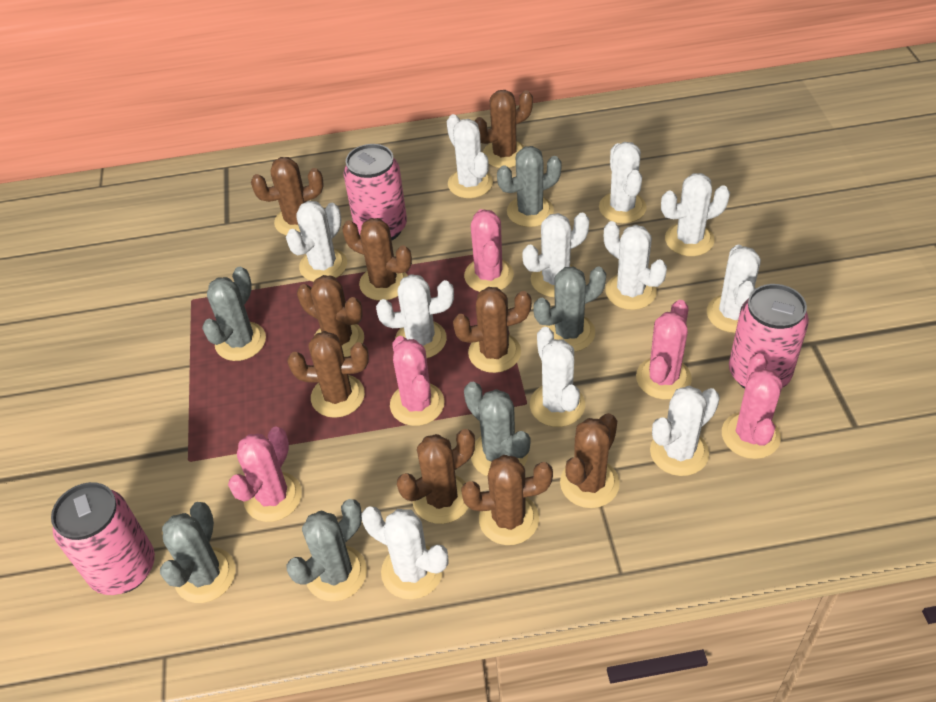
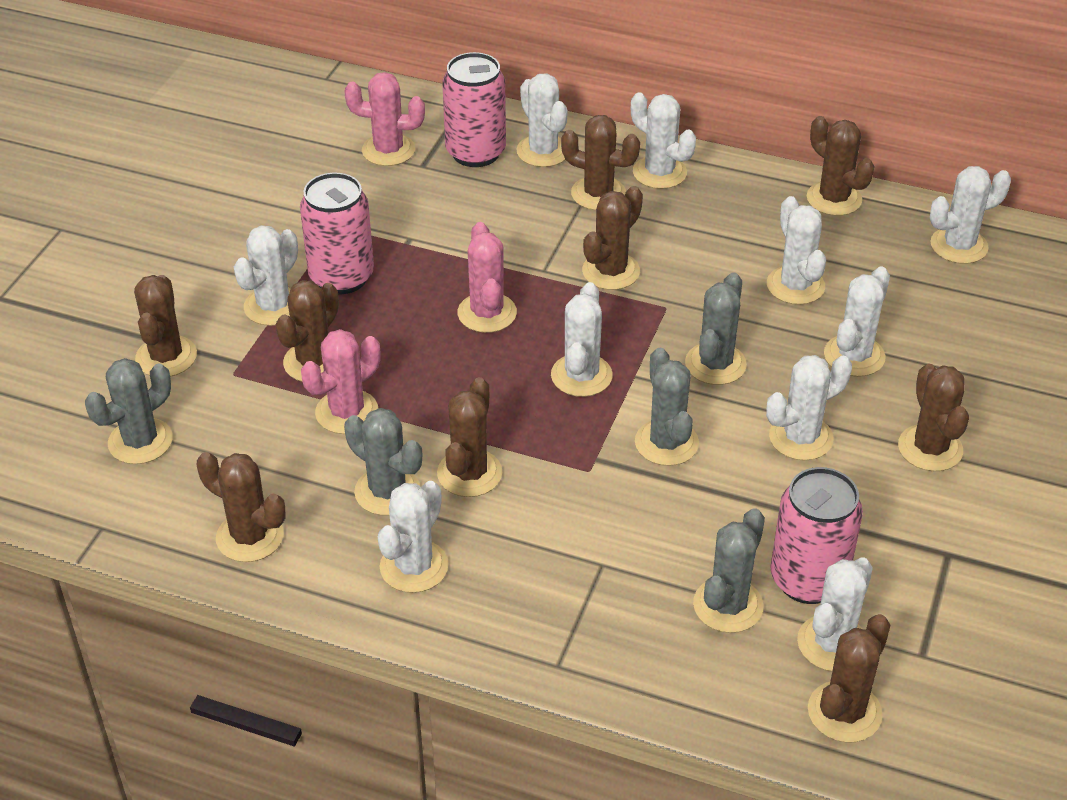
grey cactus: 6 -> 5
pink cactus: 5 -> 3
white cactus: 11 -> 10

